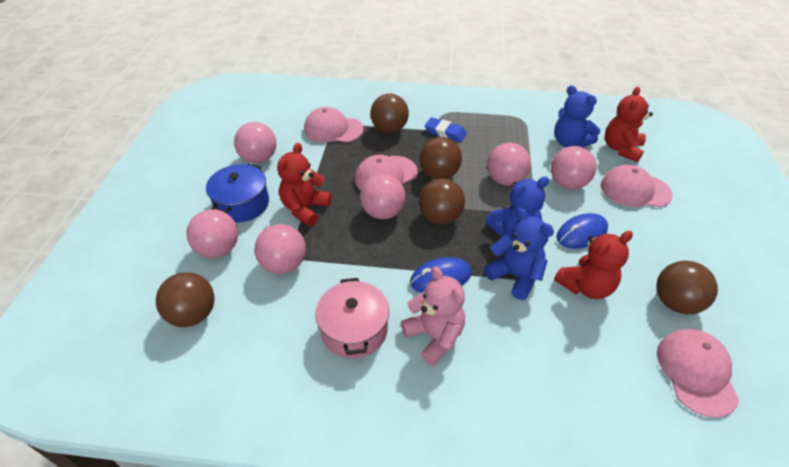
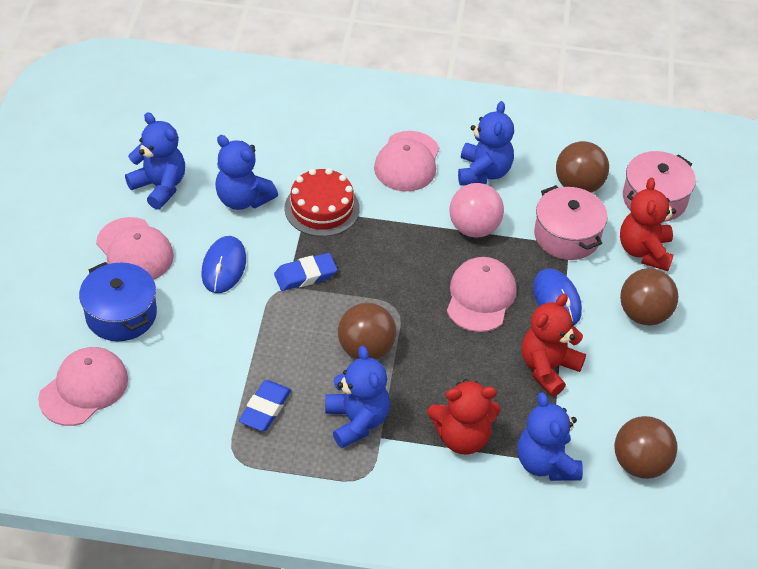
blue eraser: 1 -> 2
blue teddy bear: 3 -> 5
brown ball: 5 -> 4
pink ball: 6 -> 1
pink pot: 1 -> 2
pink teddy bear: 1 -> 0
red cake: 0 -> 1

